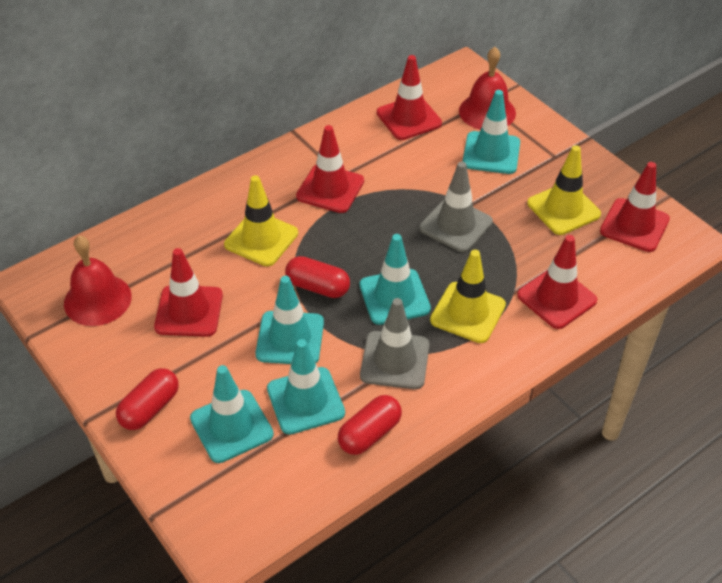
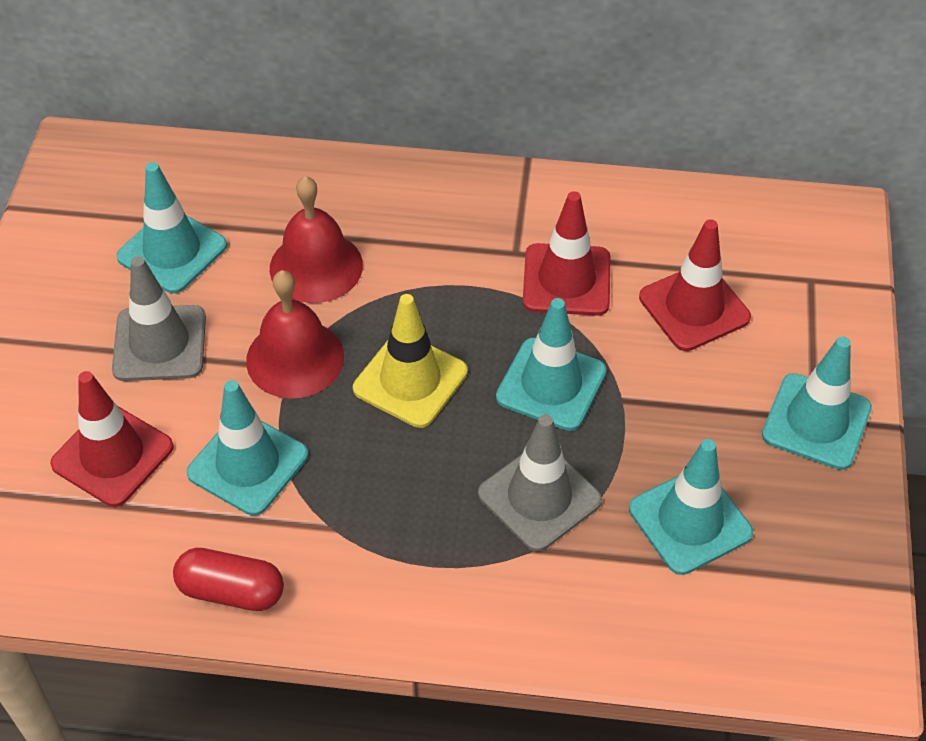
red capsule: 3 -> 1
red traffic cone: 5 -> 3
yellow traffic cone: 3 -> 1

